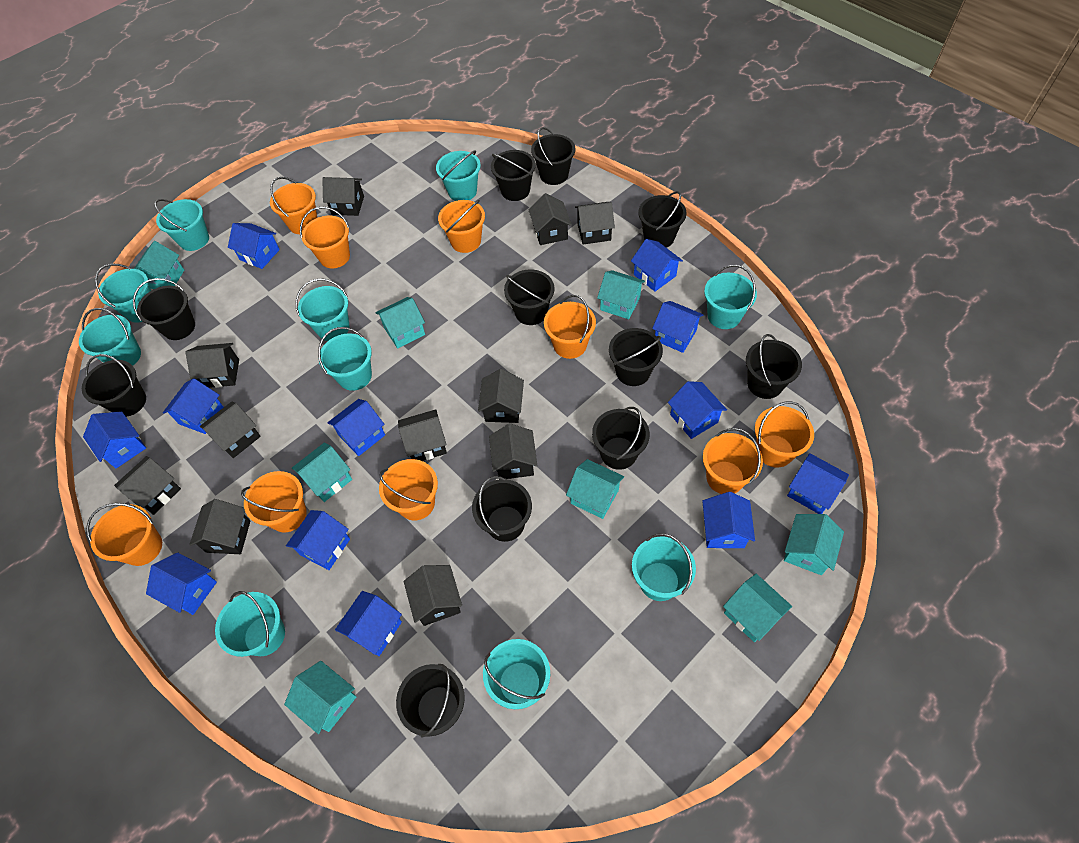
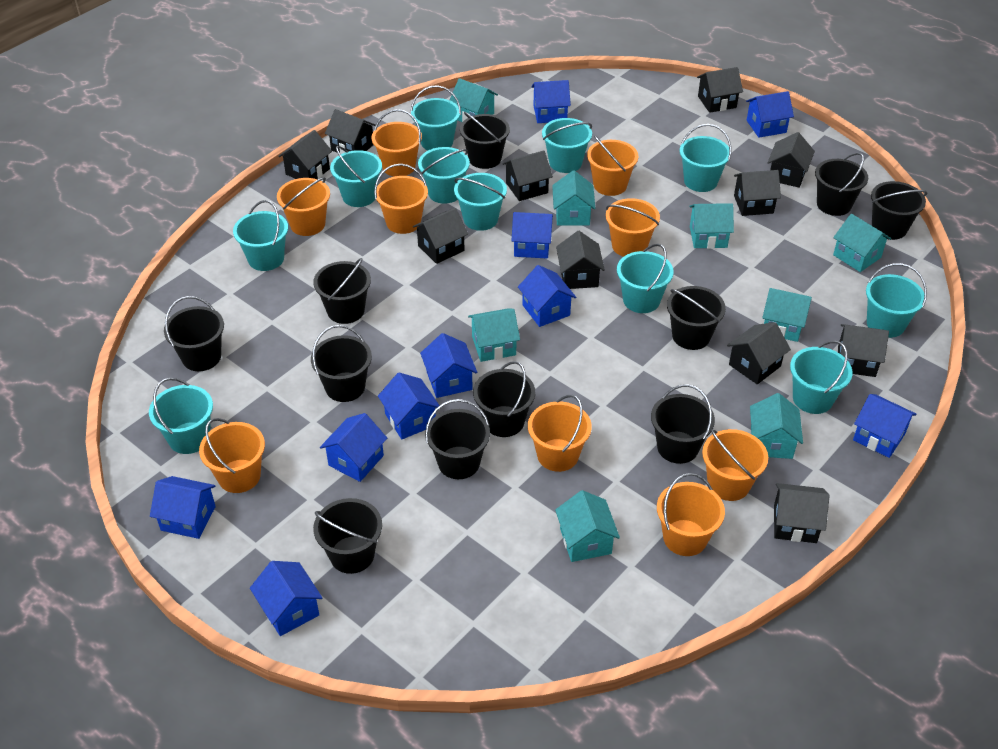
blue house: 12 -> 10
turquoise bucket: 10 -> 11

